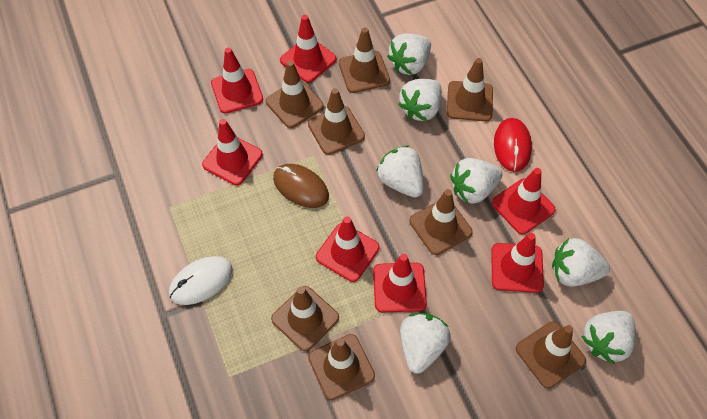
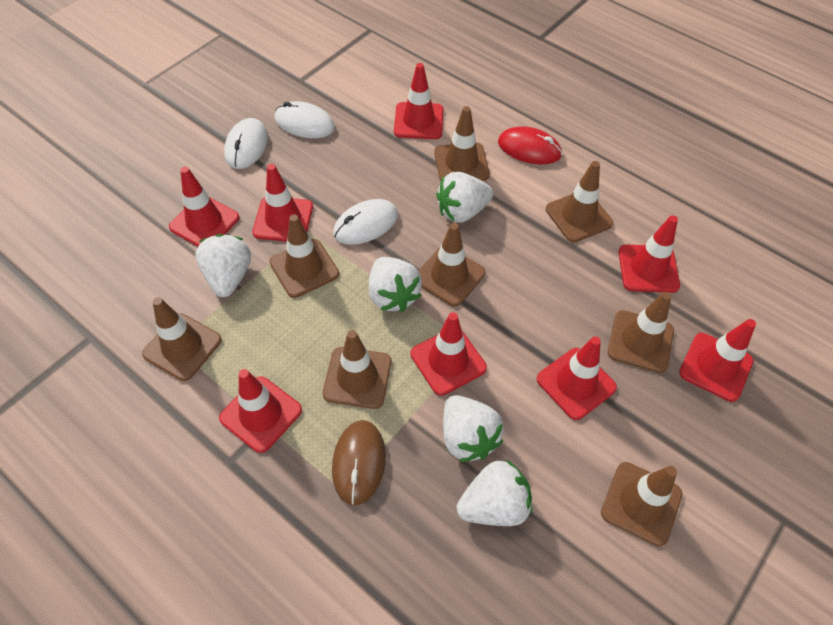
red traffic cone: 7 -> 8
white mouse: 1 -> 3
white strawberry: 7 -> 5

